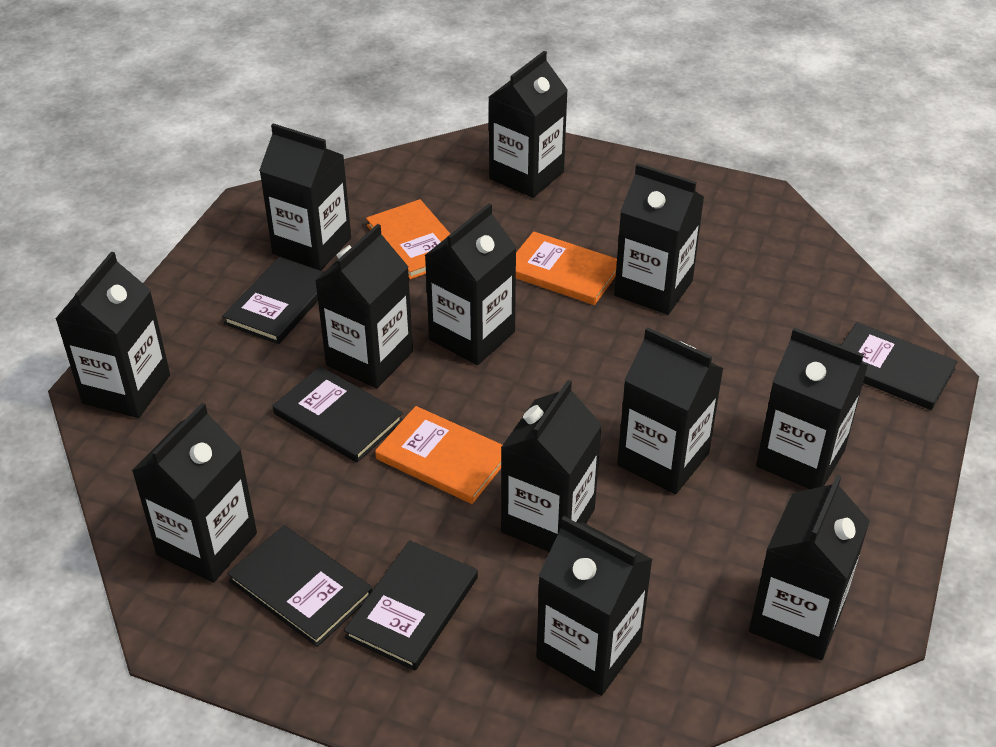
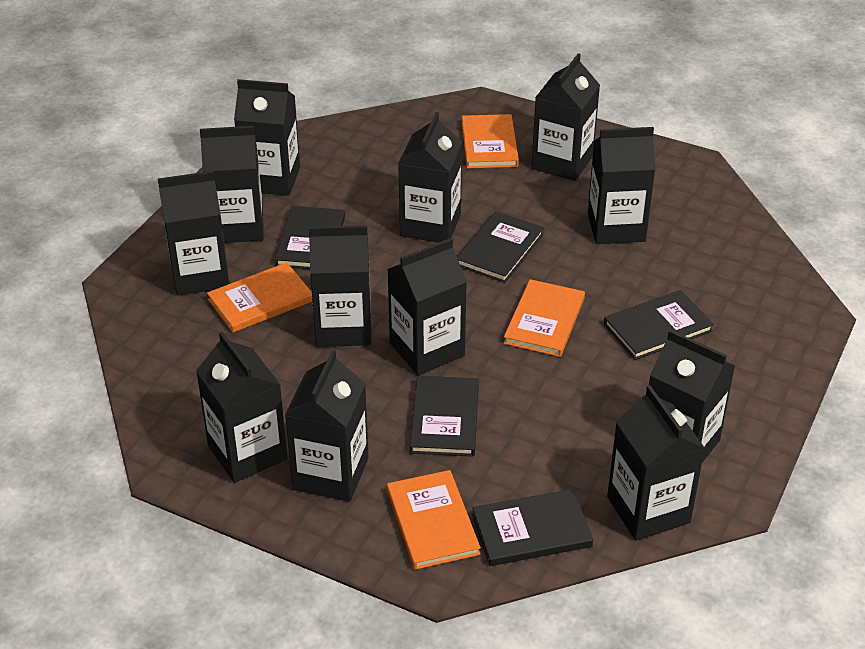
orange book: 3 -> 4

